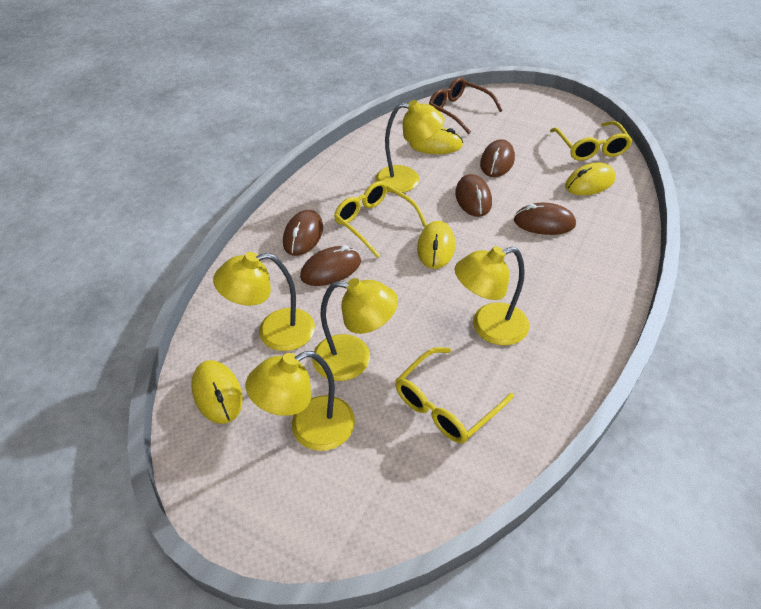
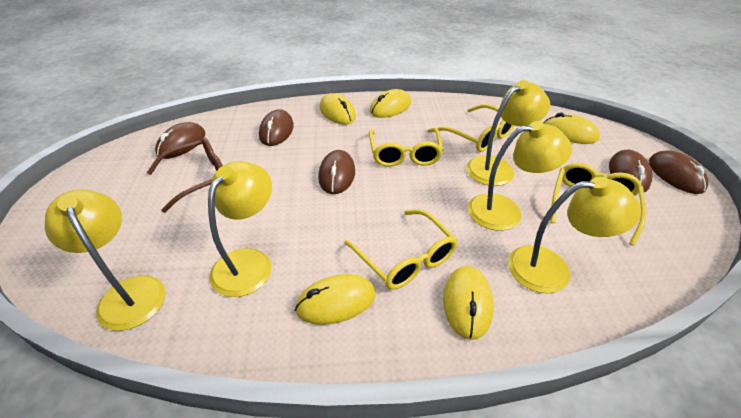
yellow glasses: 3 -> 4
yellow mouse: 4 -> 5

